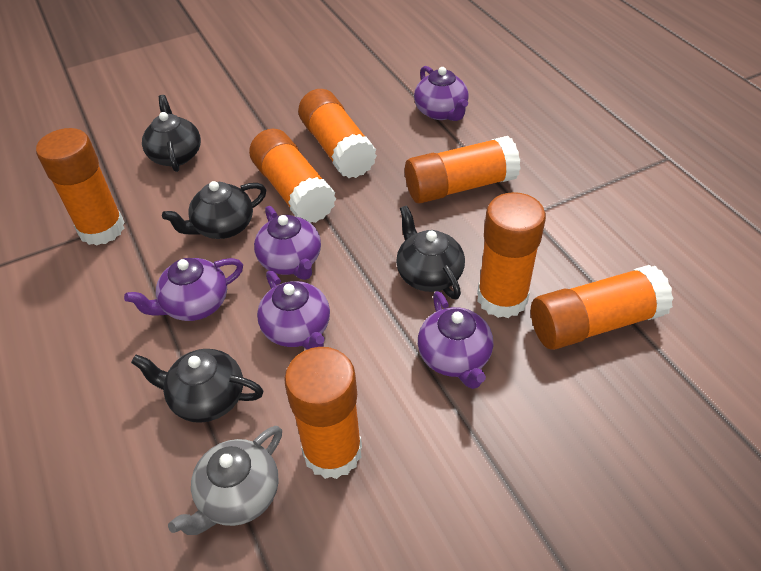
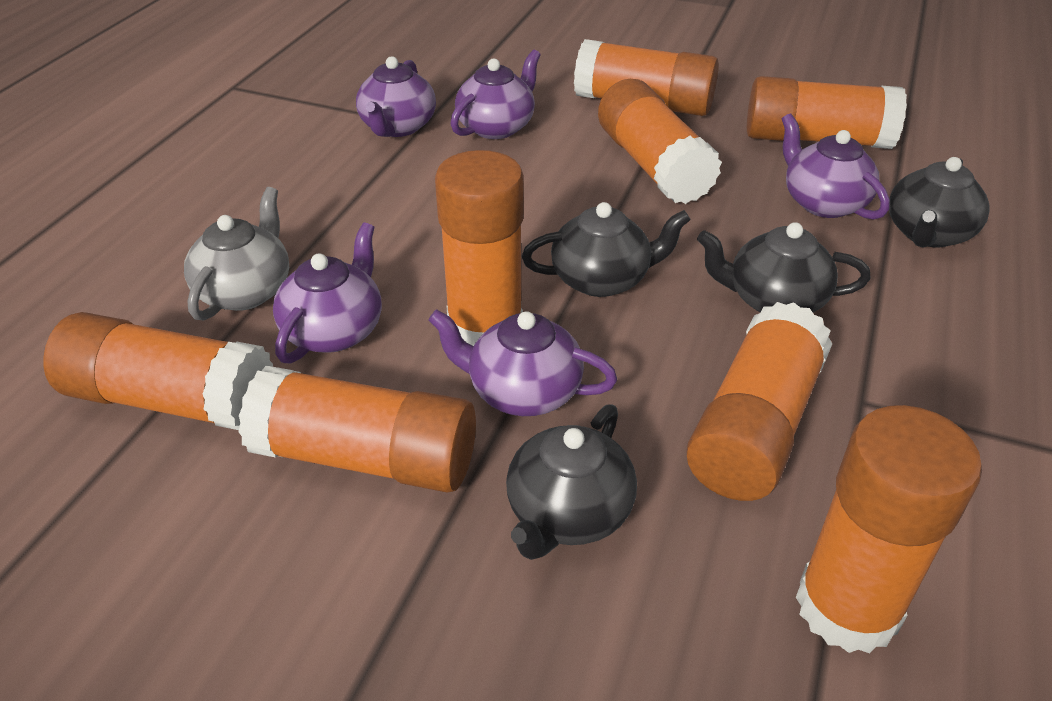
orange glue stick: 7 -> 8

